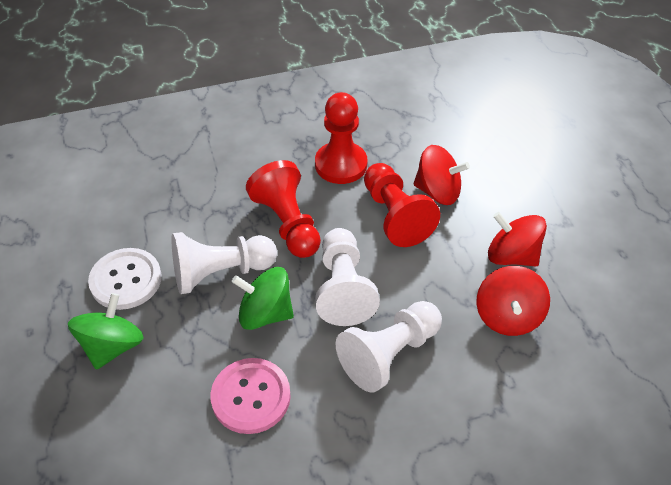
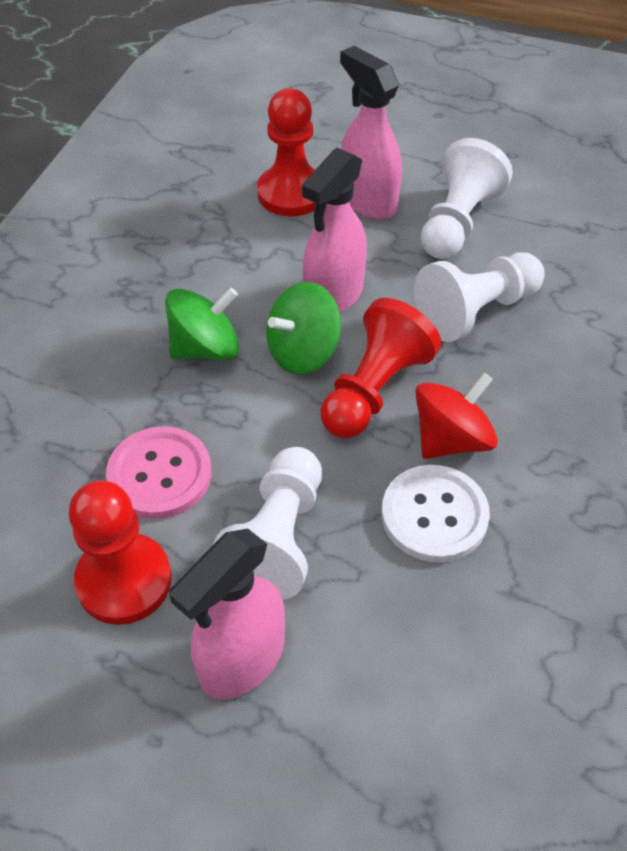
pink spray bottle: 0 -> 3
red spinning top: 3 -> 1

